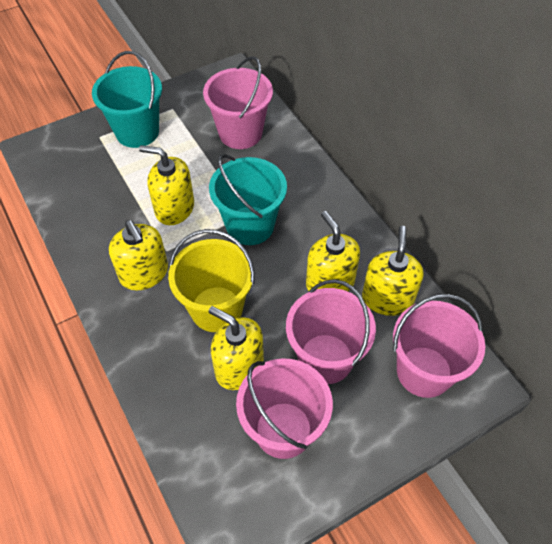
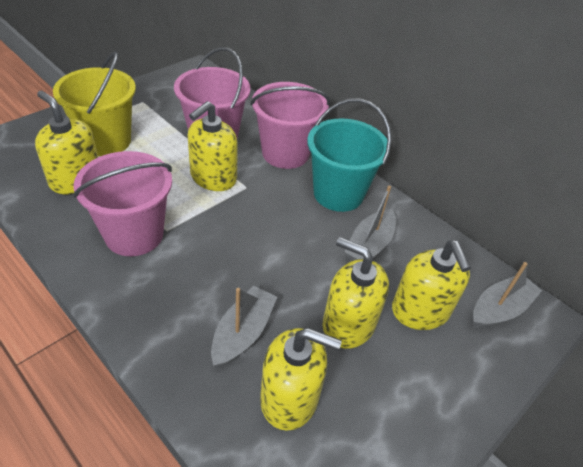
grey boat: 0 -> 3
pink bucket: 4 -> 3
turquoise bucket: 2 -> 1

